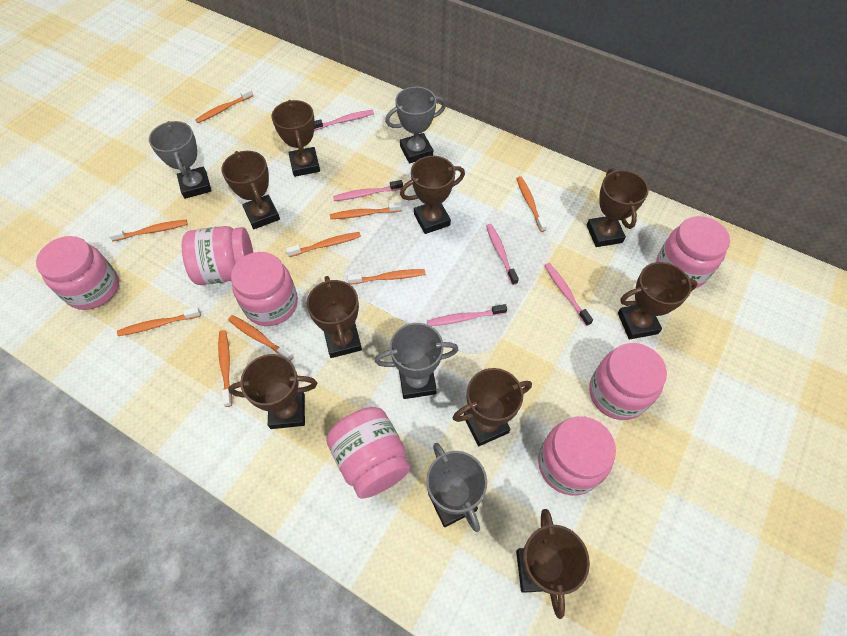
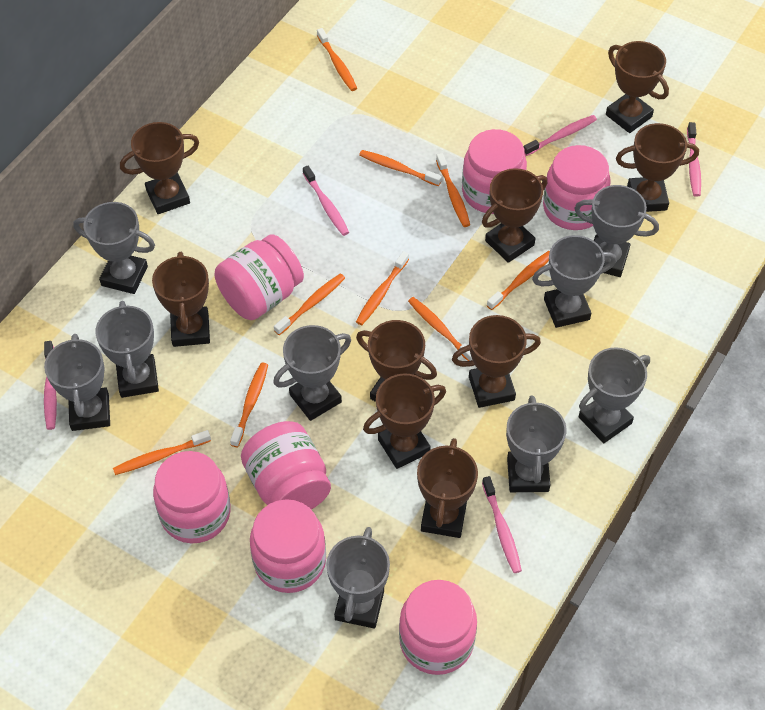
grey trophy: 4 -> 9

